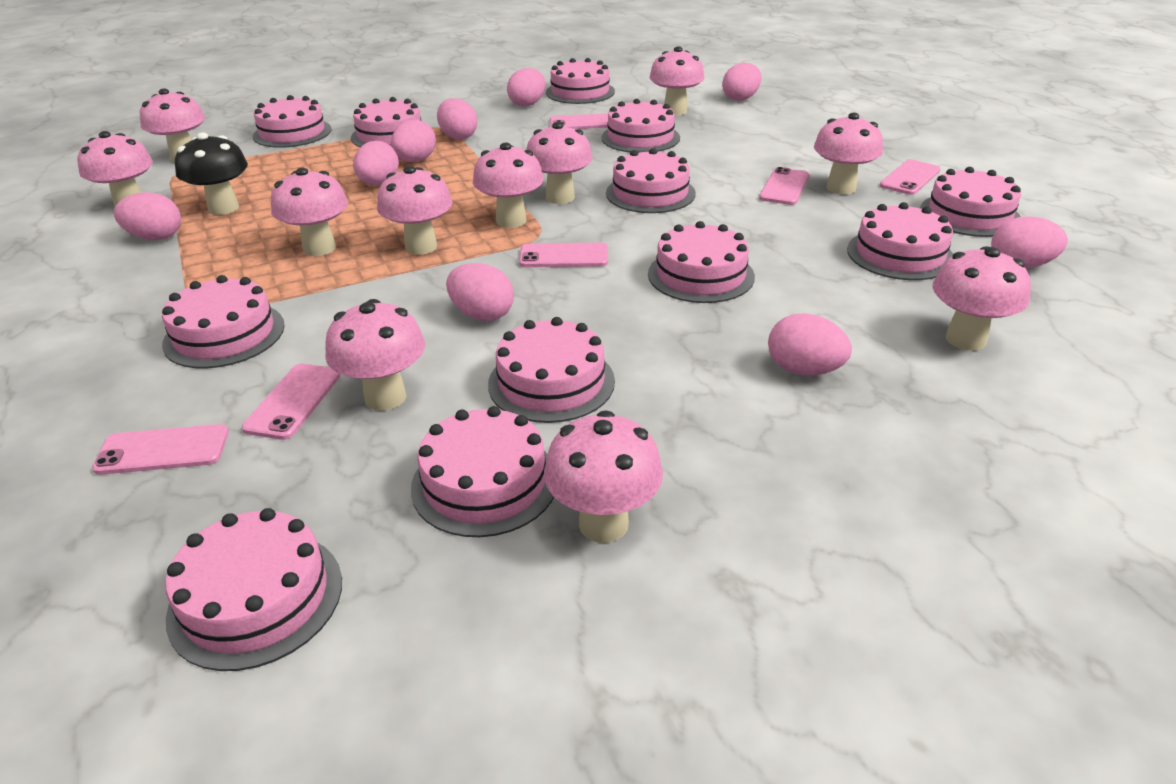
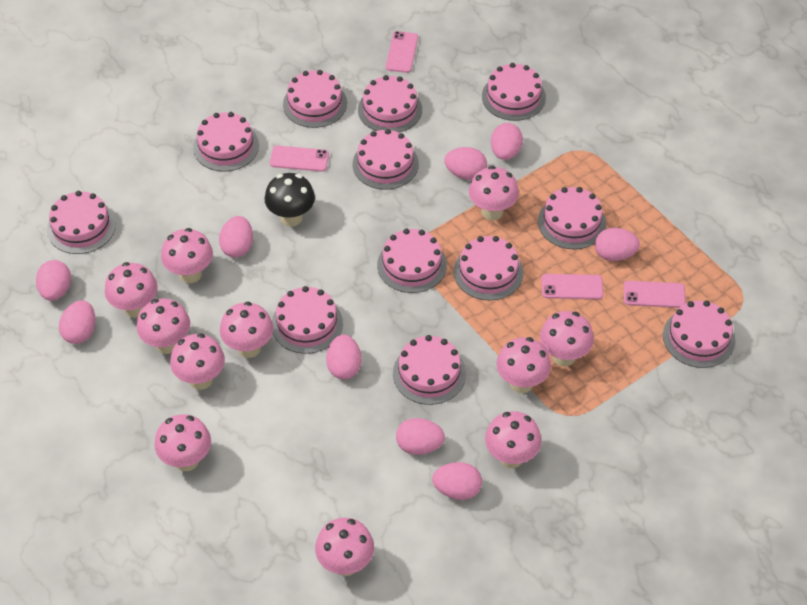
pink phone: 6 -> 4

